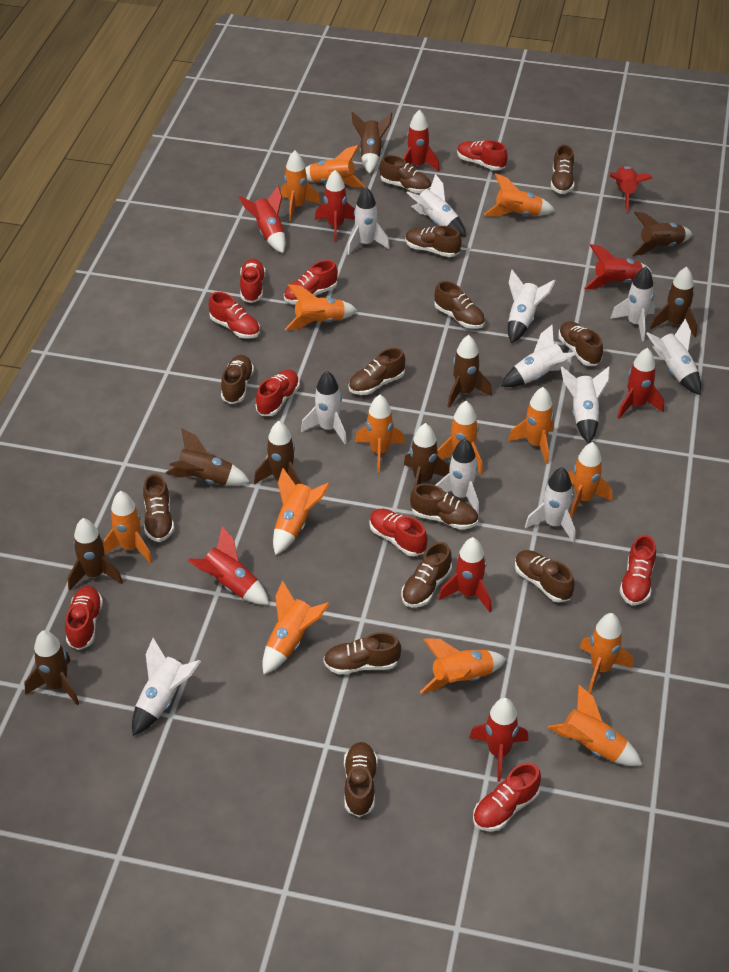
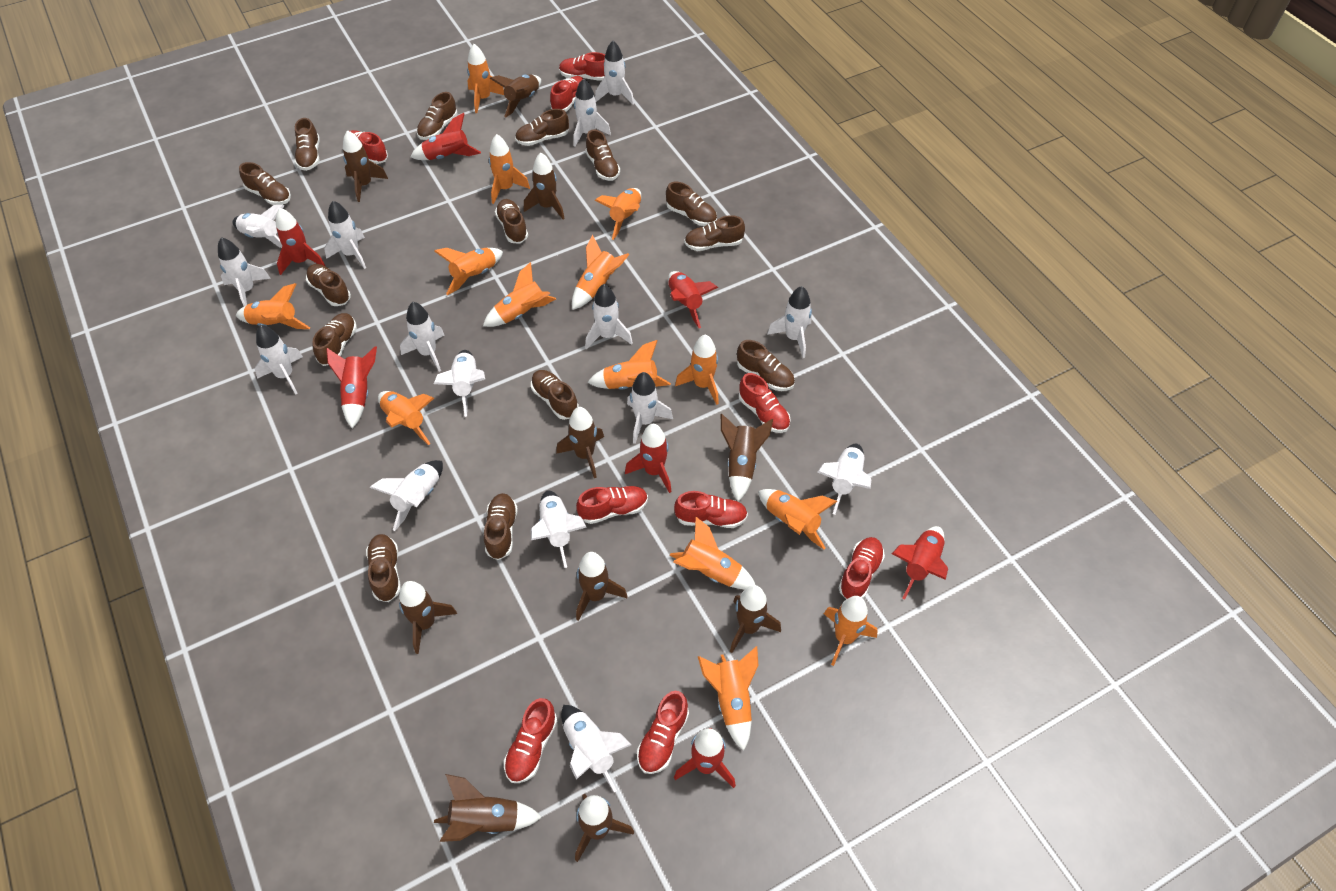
brown rocket: 9 -> 10
brown shoe: 13 -> 14
red rocket: 9 -> 7
white rocket: 11 -> 15

